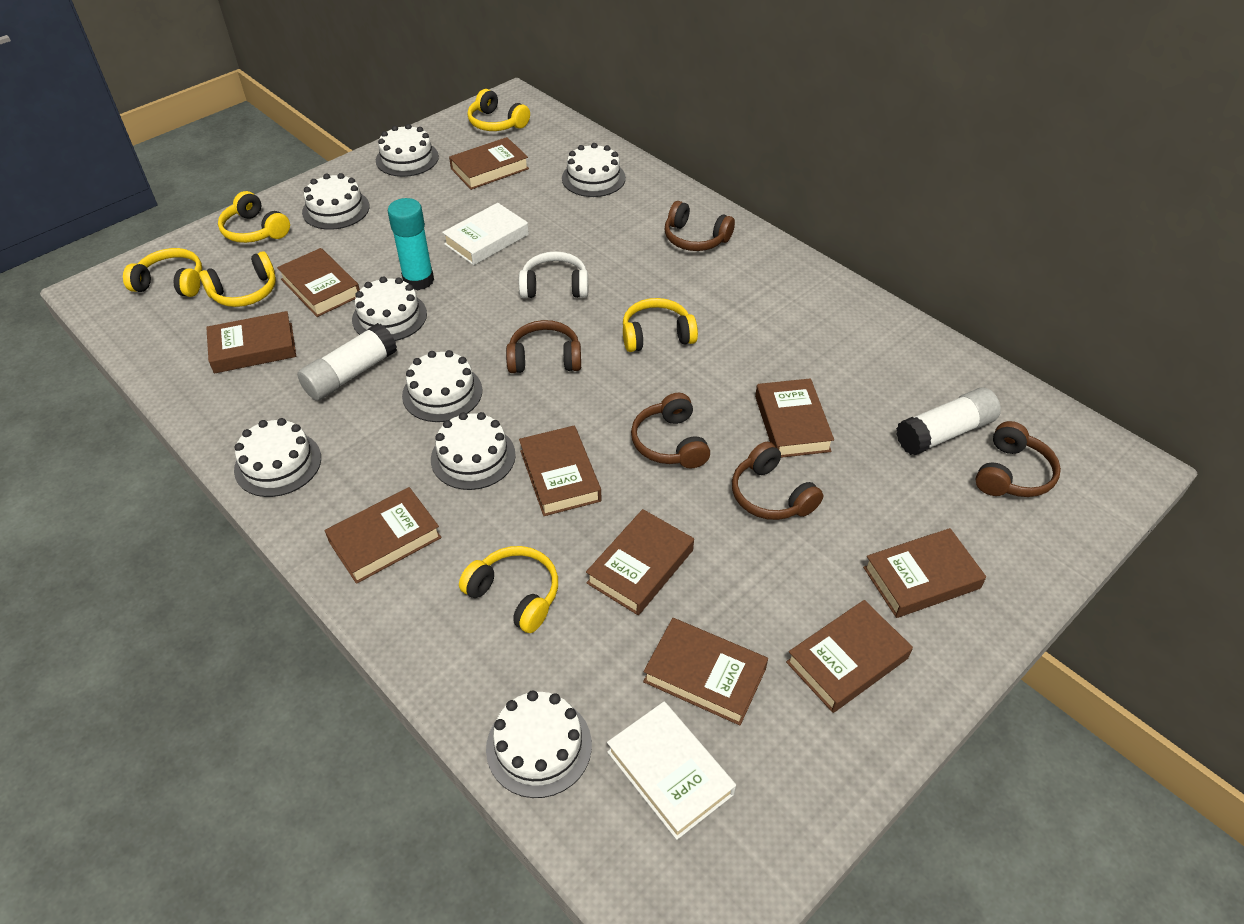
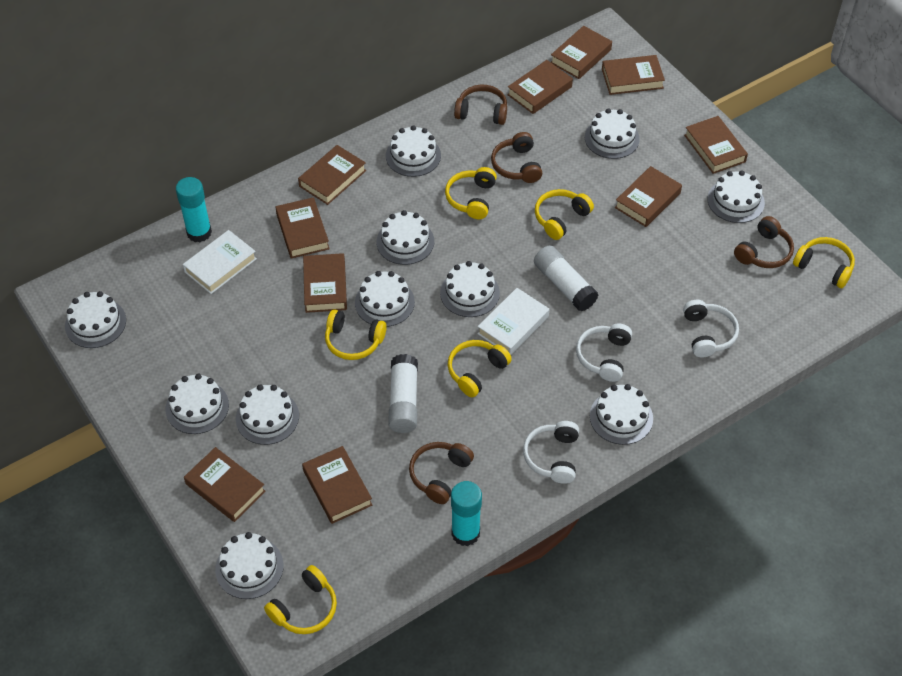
brown headphones: 5 -> 4
turquoise glue stick: 1 -> 2
white cake: 8 -> 11
white headphones: 1 -> 3

